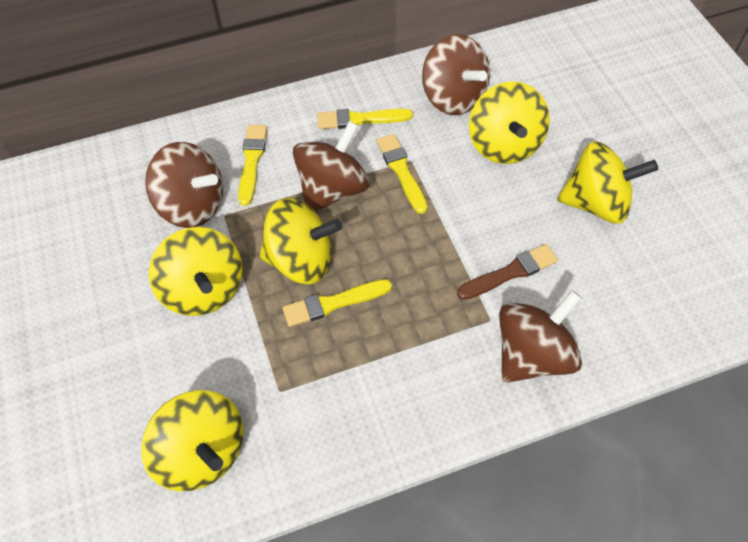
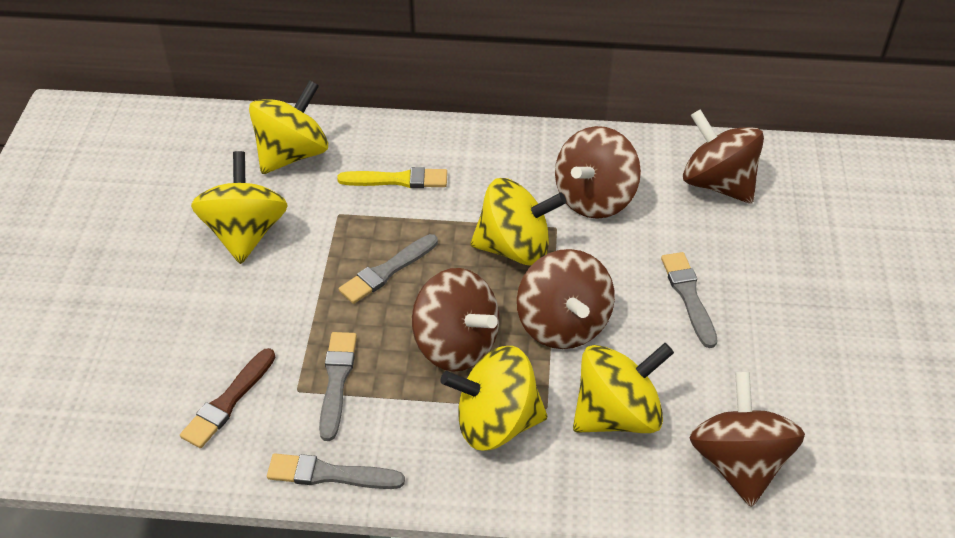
brown spinning top: 4 -> 5
grey brush: 0 -> 4
yellow brush: 4 -> 1

